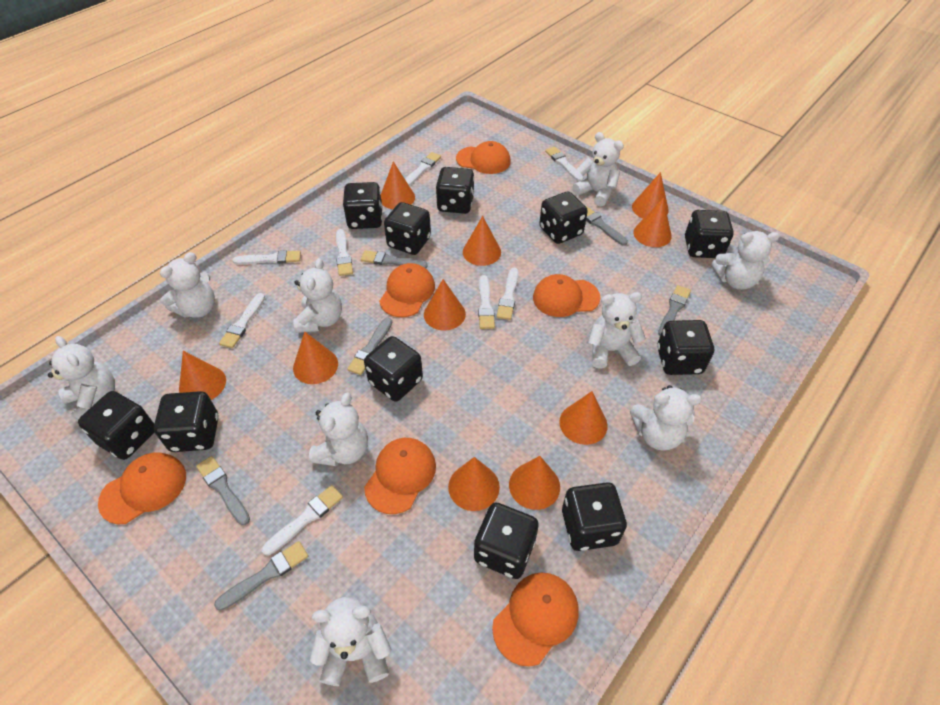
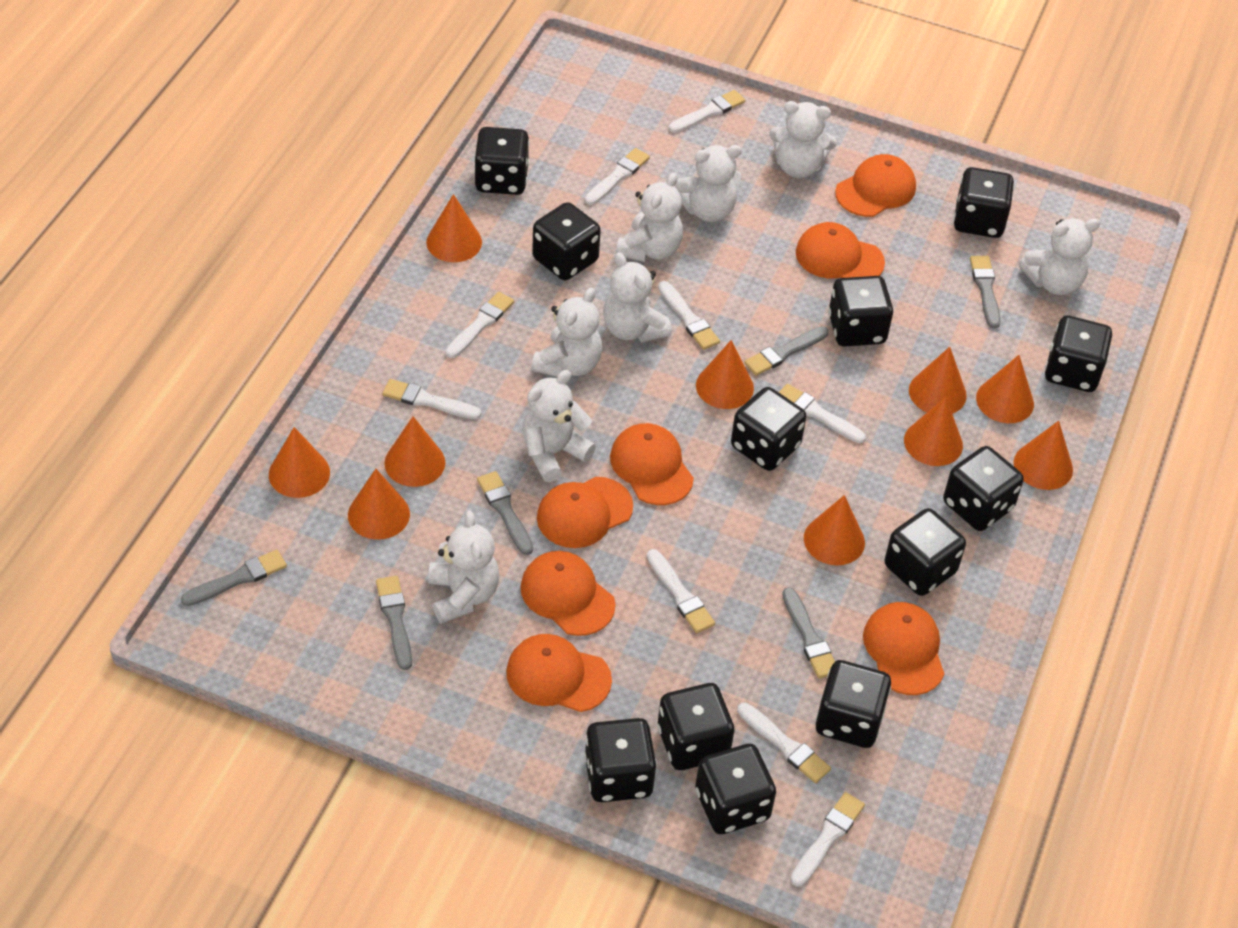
black dice: 11 -> 12
orange cap: 6 -> 7
white brush: 8 -> 9
white teddy bear: 9 -> 8

